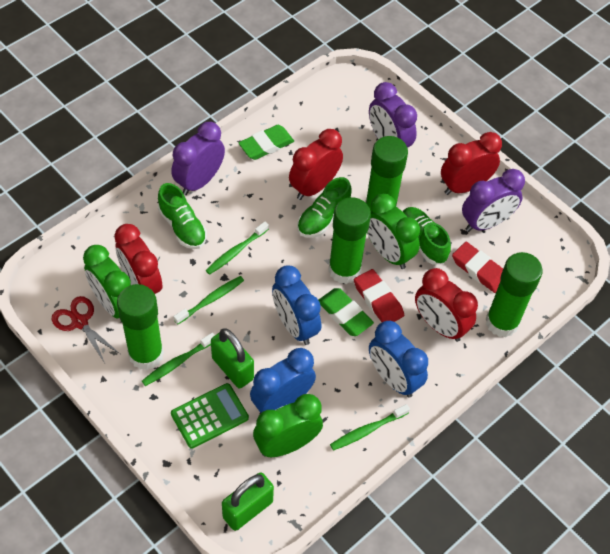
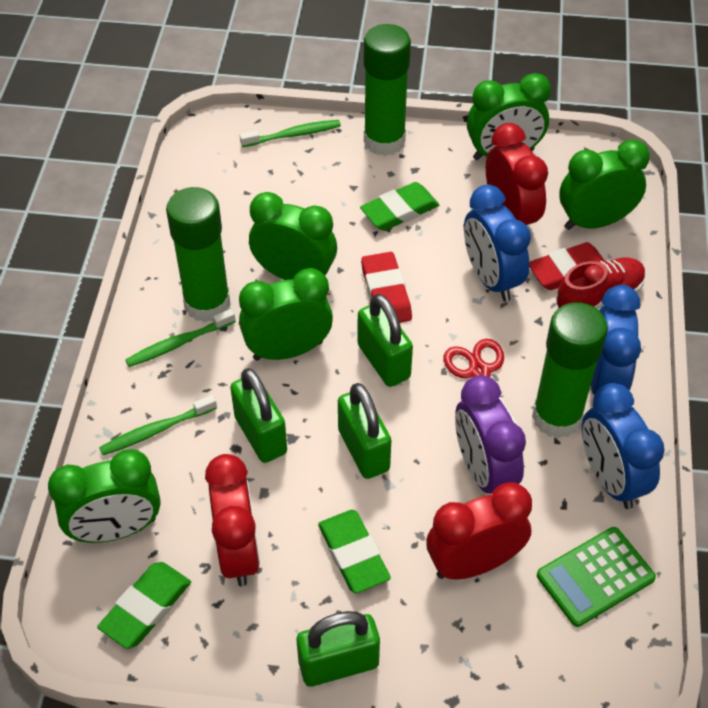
green clock: 3 -> 5
green eraser: 2 -> 3
green glue stick: 4 -> 3
green padlock: 2 -> 4
green shoe: 3 -> 0
green toothbrush: 4 -> 3
purple clock: 3 -> 1
red clock: 4 -> 3
red shoe: 0 -> 1

